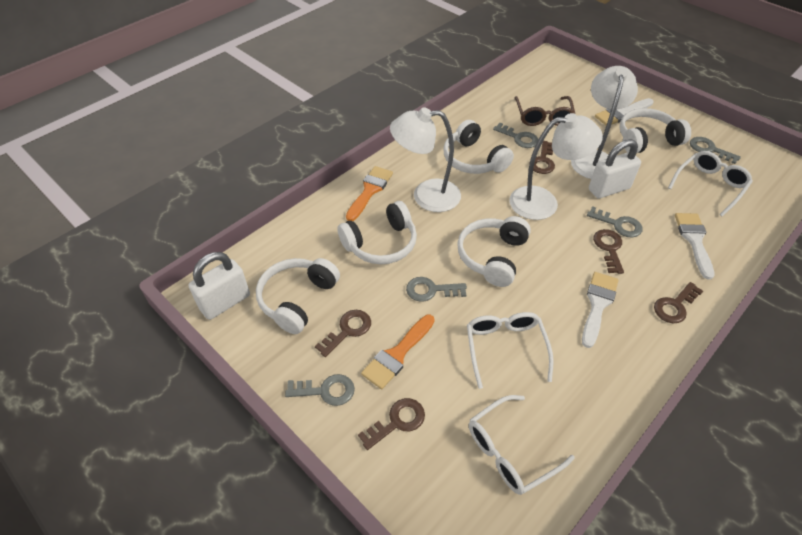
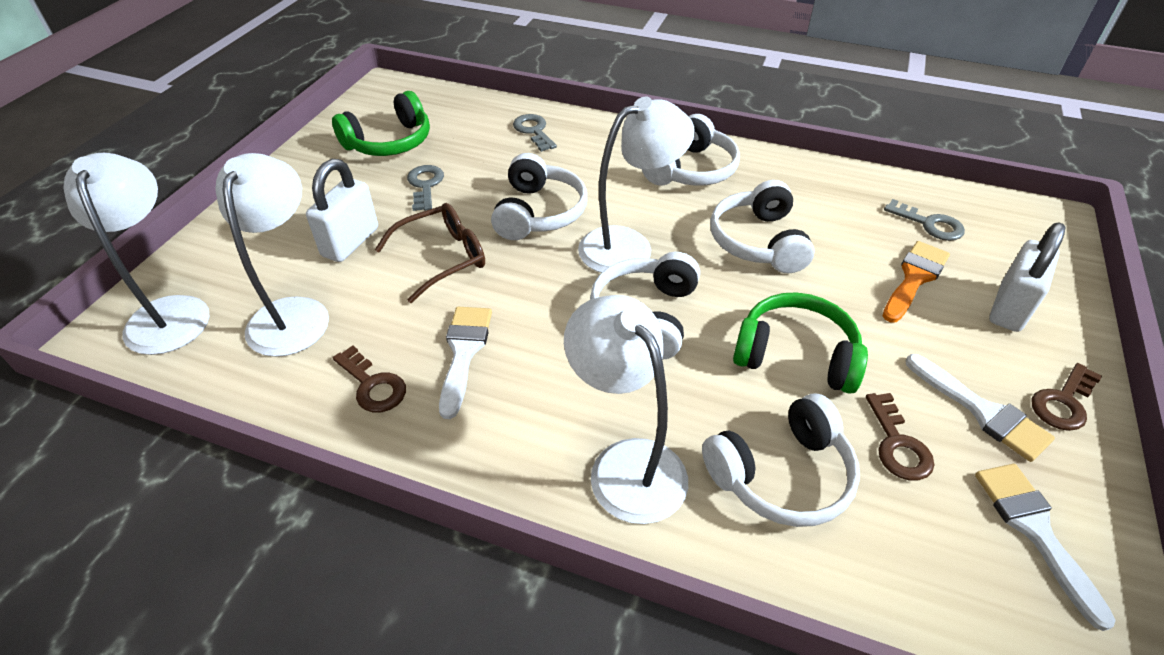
brown key: 5 -> 3
green headphones: 0 -> 2
grey key: 5 -> 3
orange brush: 2 -> 1
white glasses: 3 -> 0
white lamp: 3 -> 4

